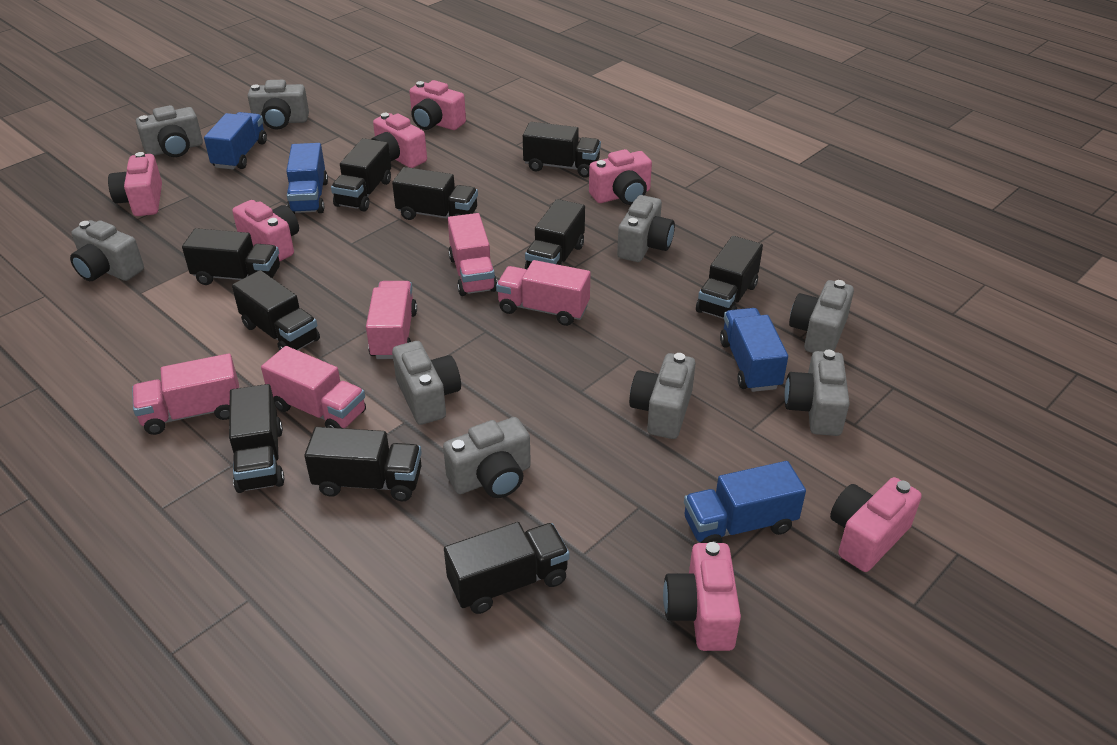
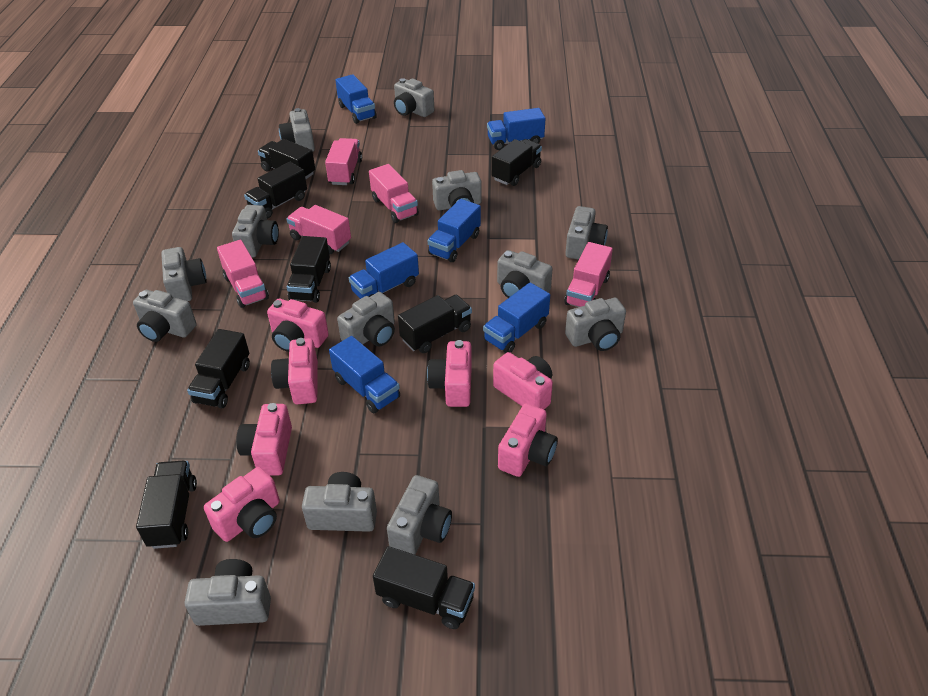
black truck: 10 -> 8
blue truck: 4 -> 6
grey camera: 9 -> 13

